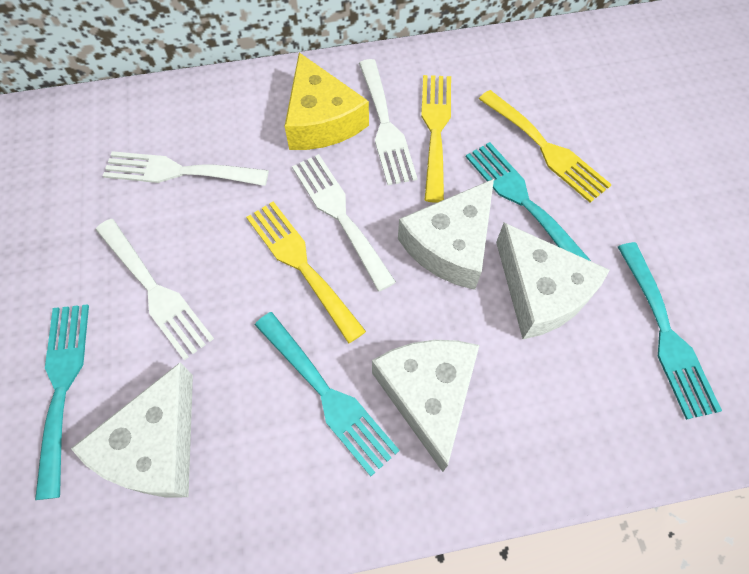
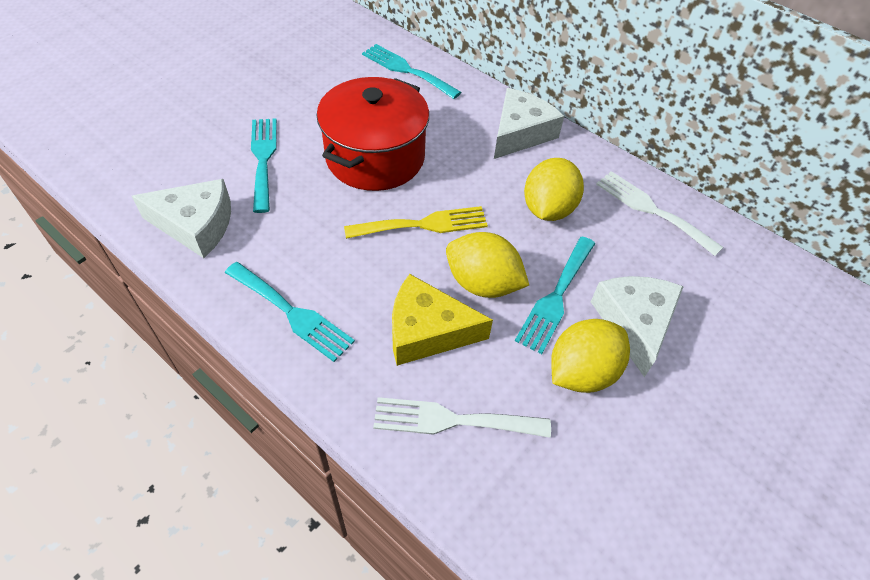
red pot: 0 -> 1
white cheese: 4 -> 3
white fork: 4 -> 2
yellow fork: 3 -> 1
yellow lemon: 0 -> 3

